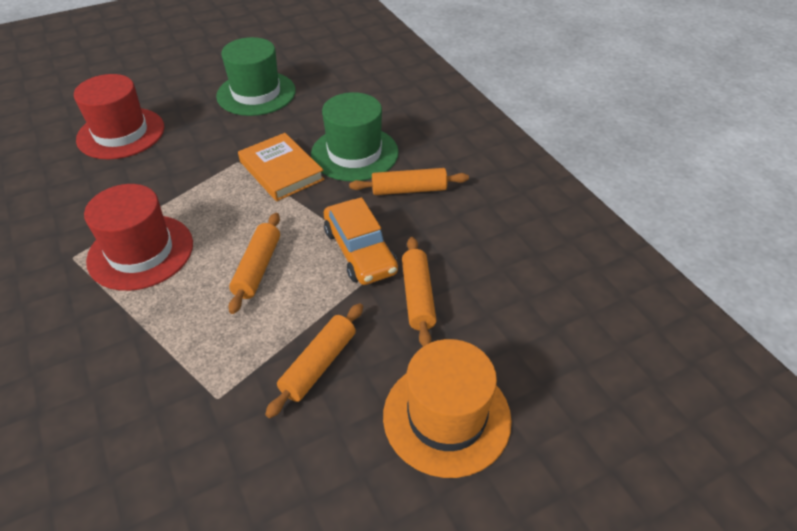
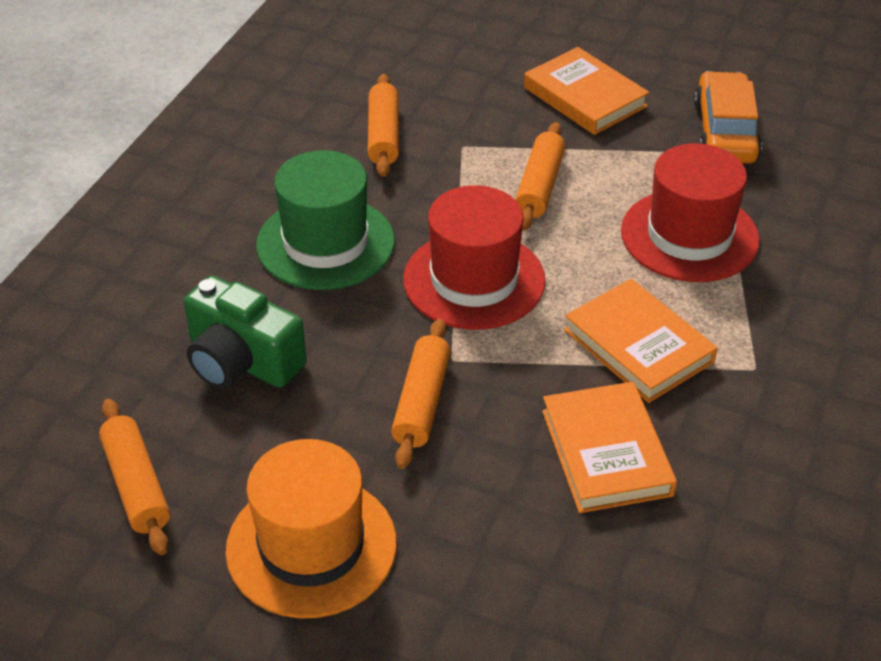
green camera: 0 -> 1
green hat: 2 -> 1
orange book: 1 -> 3

